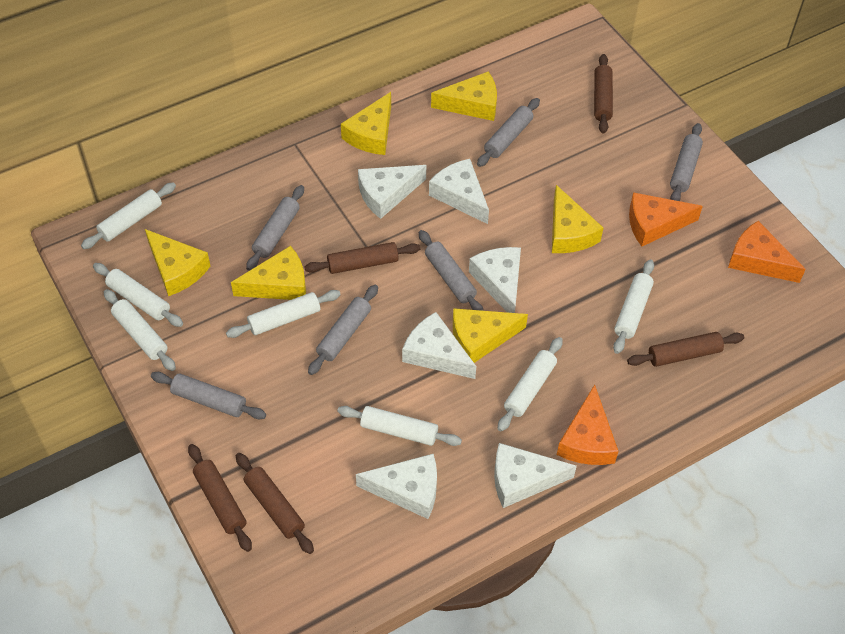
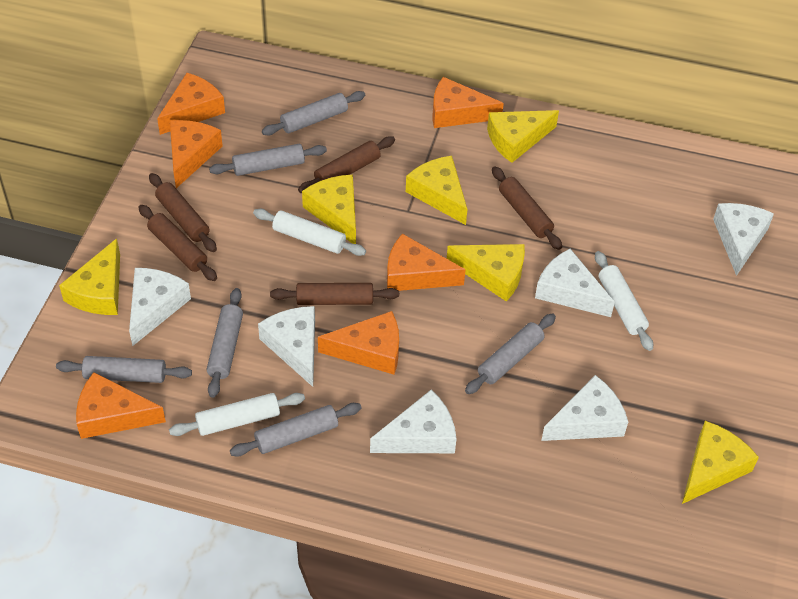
orange cheese: 3 -> 6
white rolling pin: 7 -> 3

